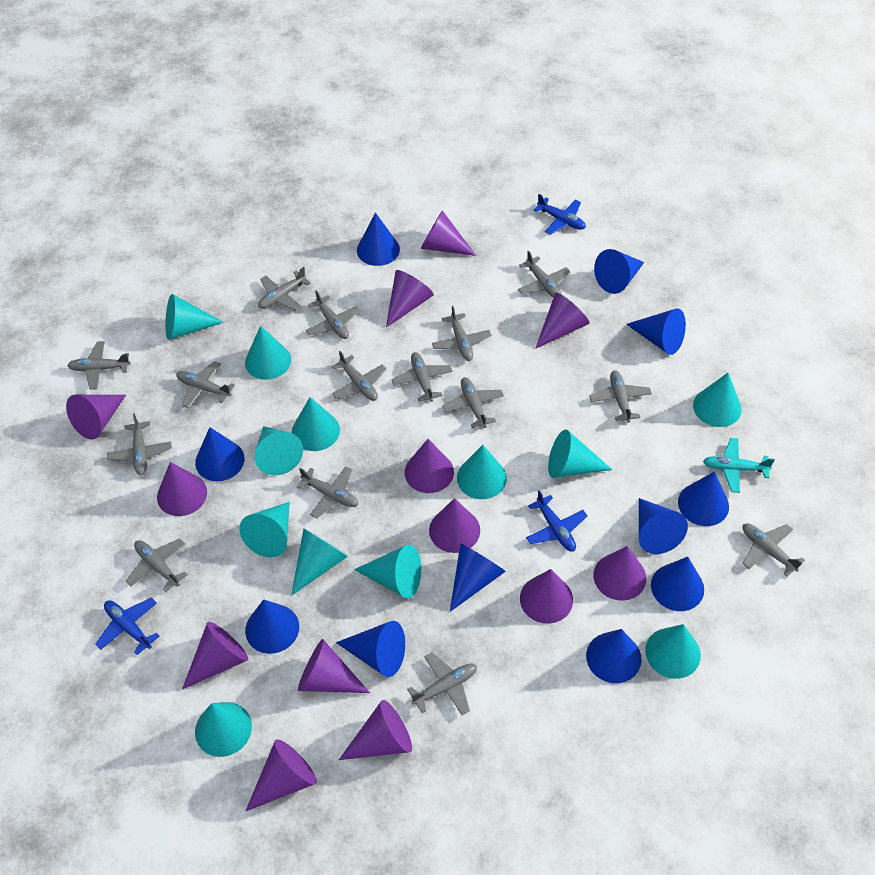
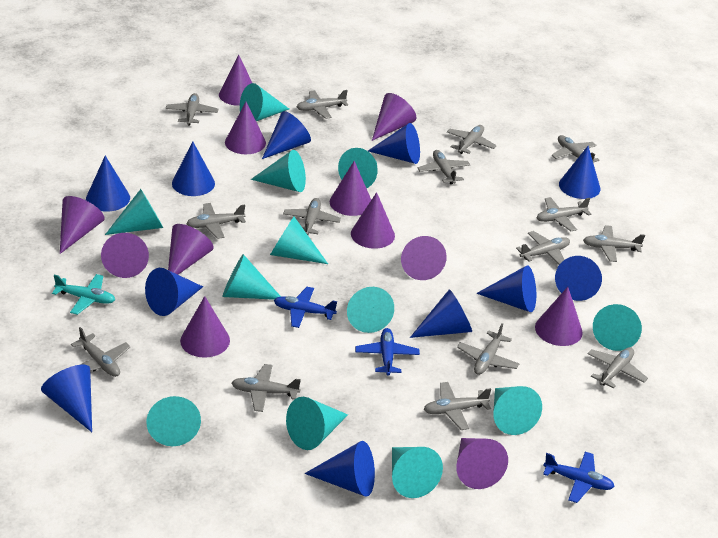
purple cone: 13 -> 12

